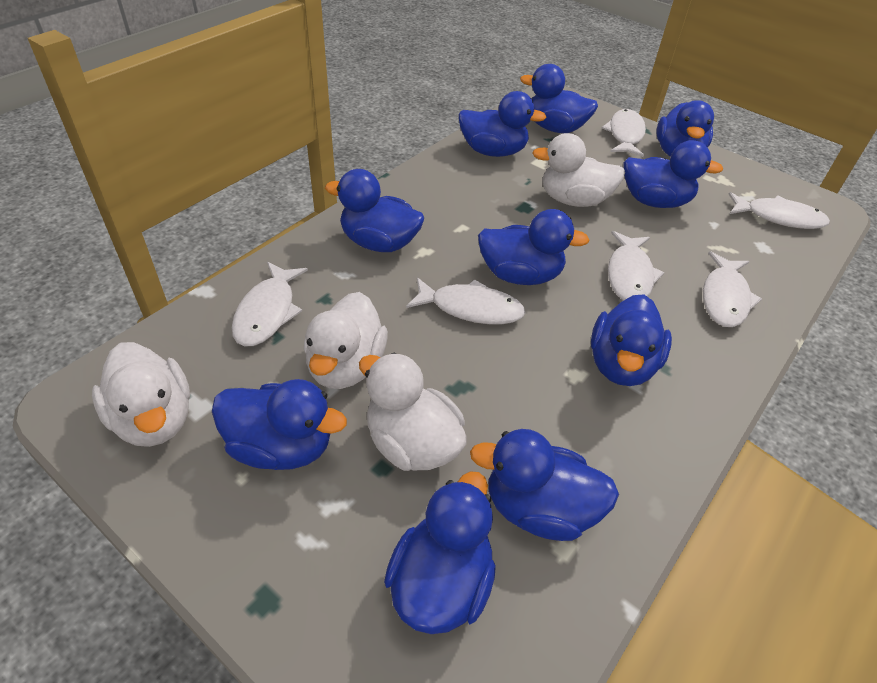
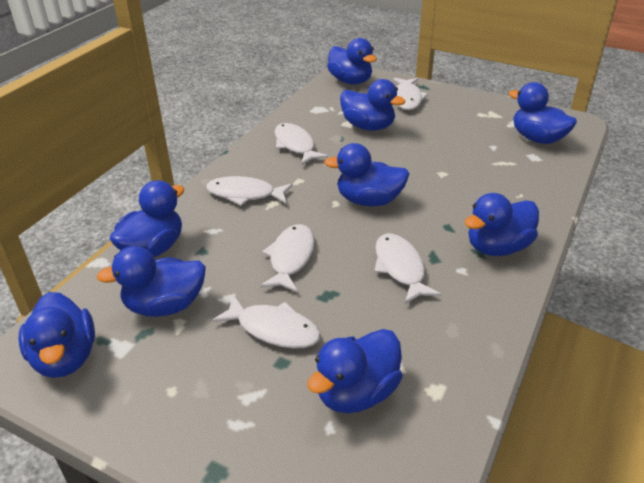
blue duck: 10 -> 9
white duck: 4 -> 0

